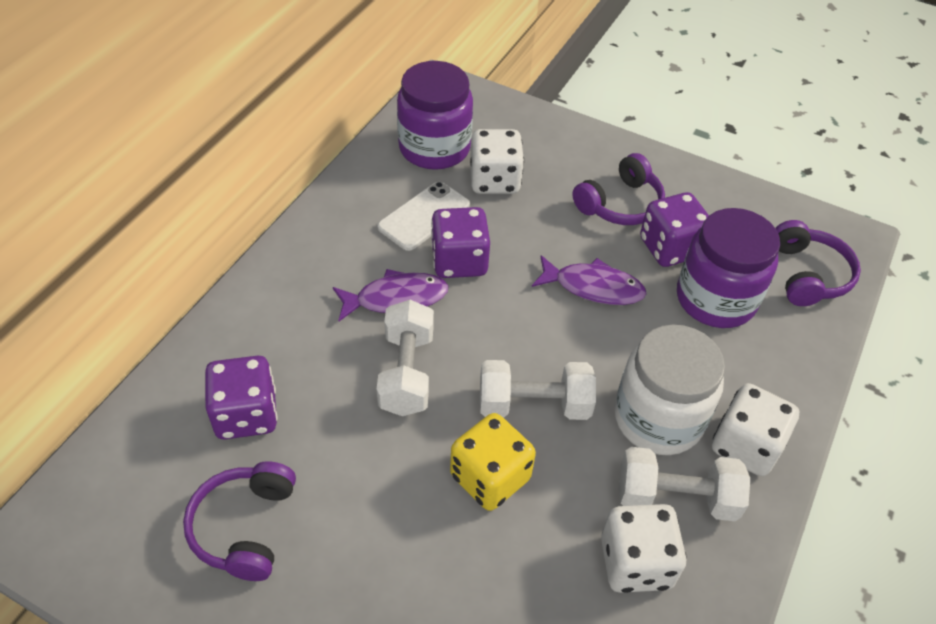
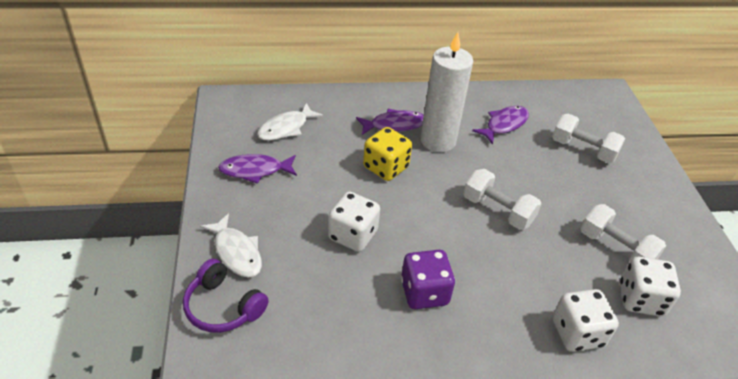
purple dice: 3 -> 1
purple fish: 2 -> 3
purple headphones: 3 -> 1
purple jar: 2 -> 0
white candle: 0 -> 1
white fish: 0 -> 2
white jar: 1 -> 0
white phone: 1 -> 0

